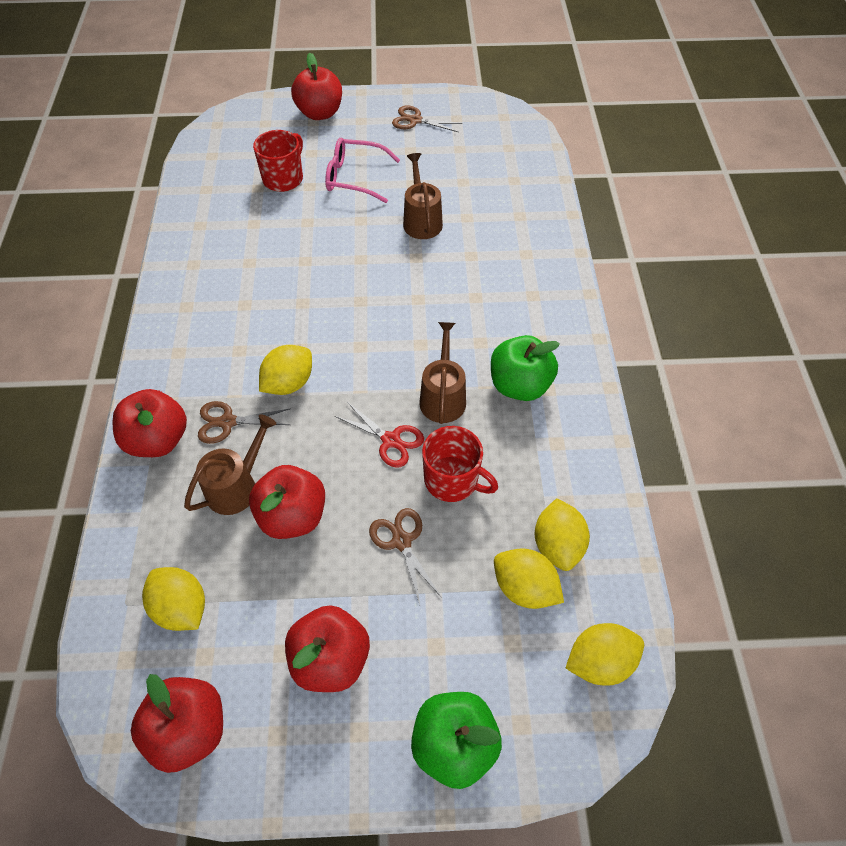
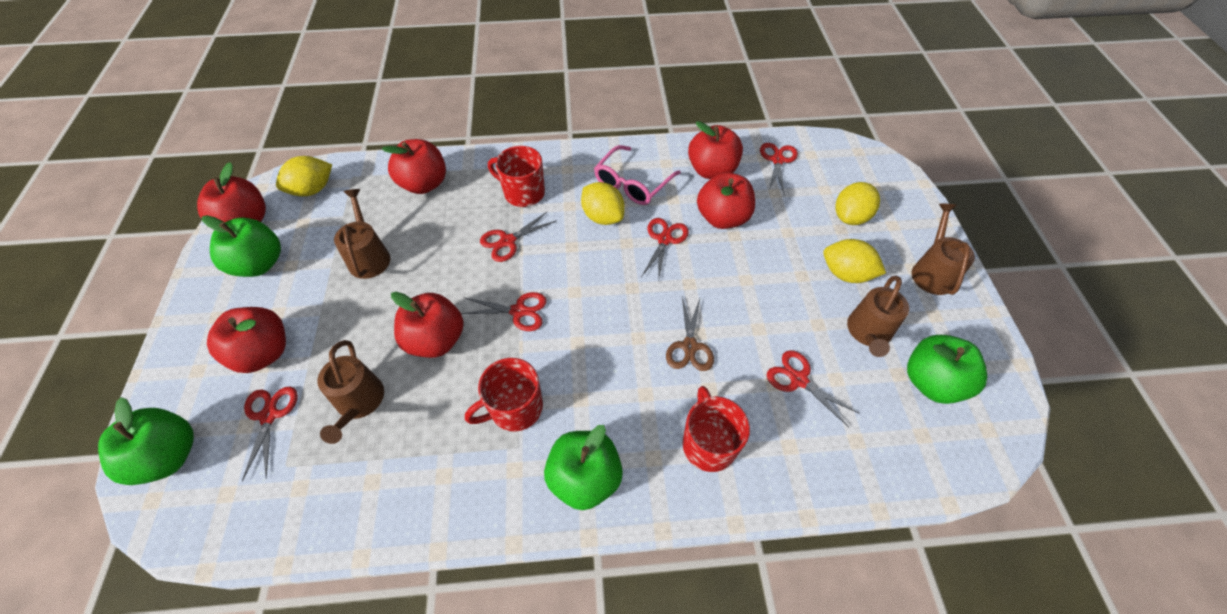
brown scissors: 3 -> 1
brown watering can: 3 -> 4
green apple: 2 -> 4
red apple: 5 -> 6
red mug: 2 -> 3
red scissors: 1 -> 6
yellow lemon: 5 -> 4

